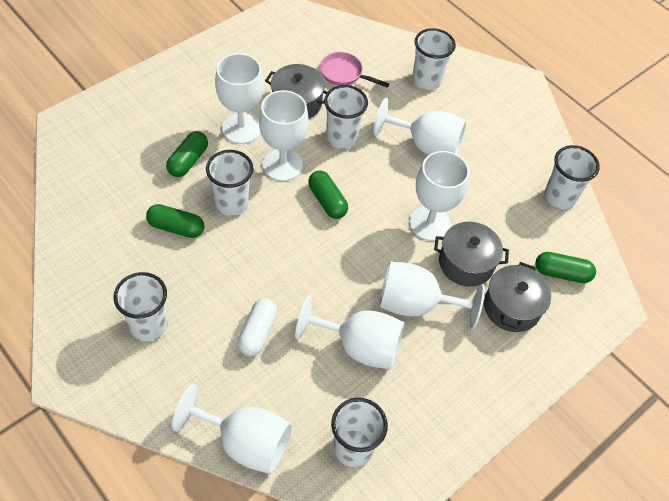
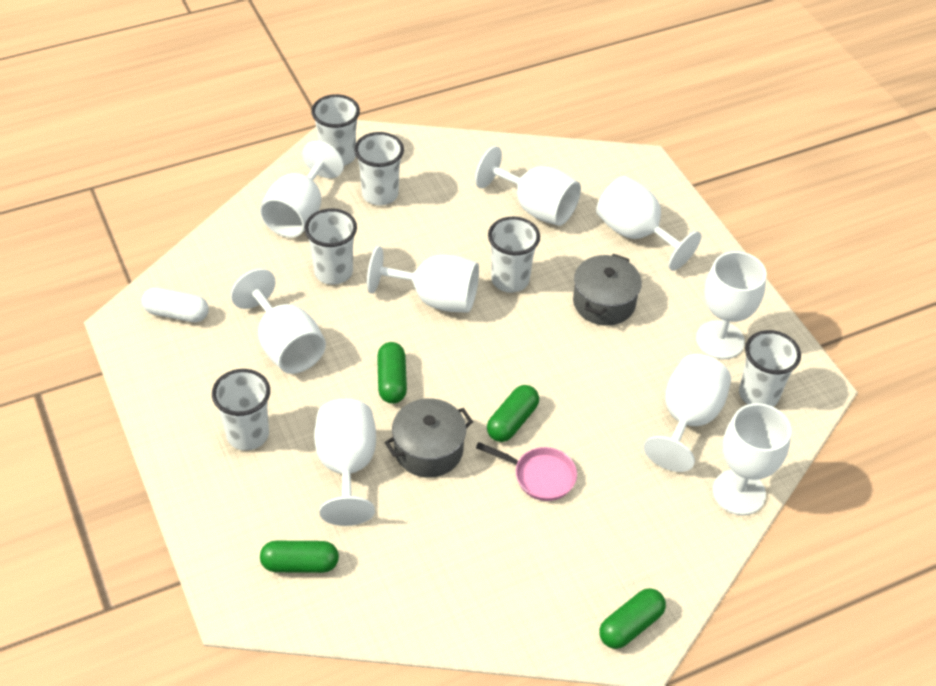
grey pot: 3 -> 2
white goblet: 7 -> 9

